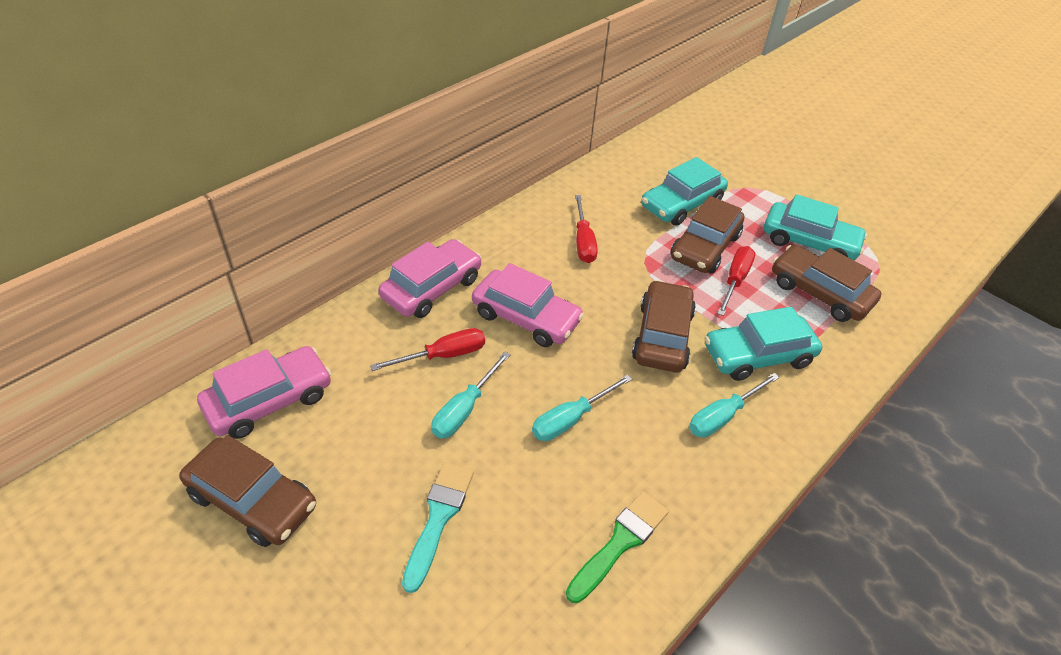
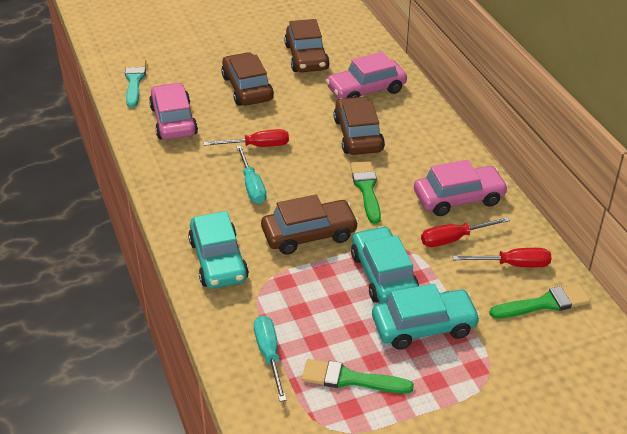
green brush: 1 -> 3
turquoise screwdriver: 3 -> 2

